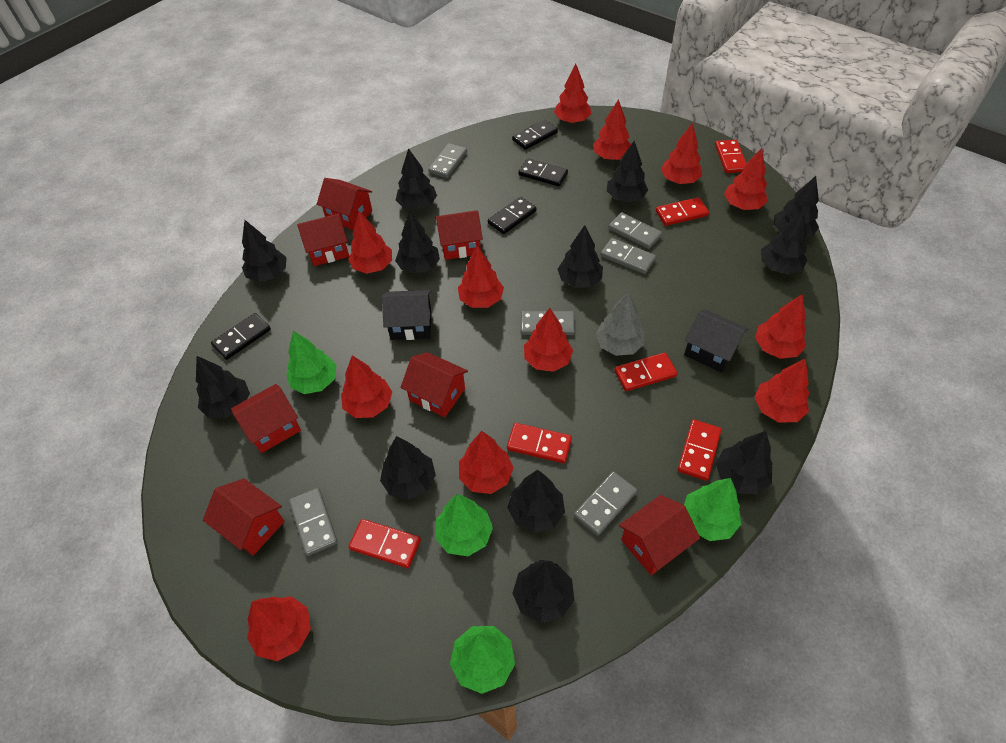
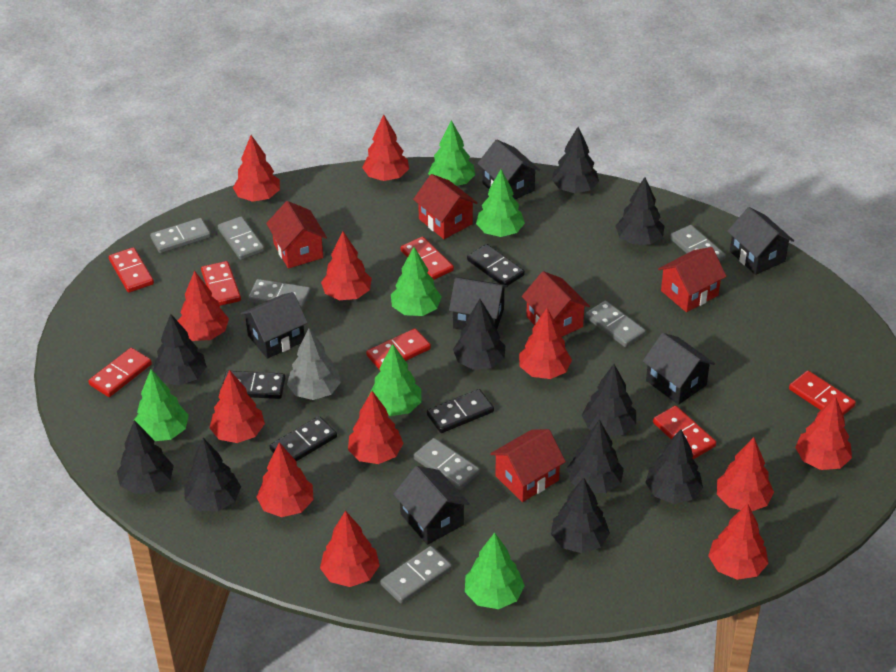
black house: 2 -> 6
black tree: 12 -> 10
green tree: 4 -> 6
grey domino: 6 -> 7
red domino: 6 -> 7
red house: 7 -> 5

